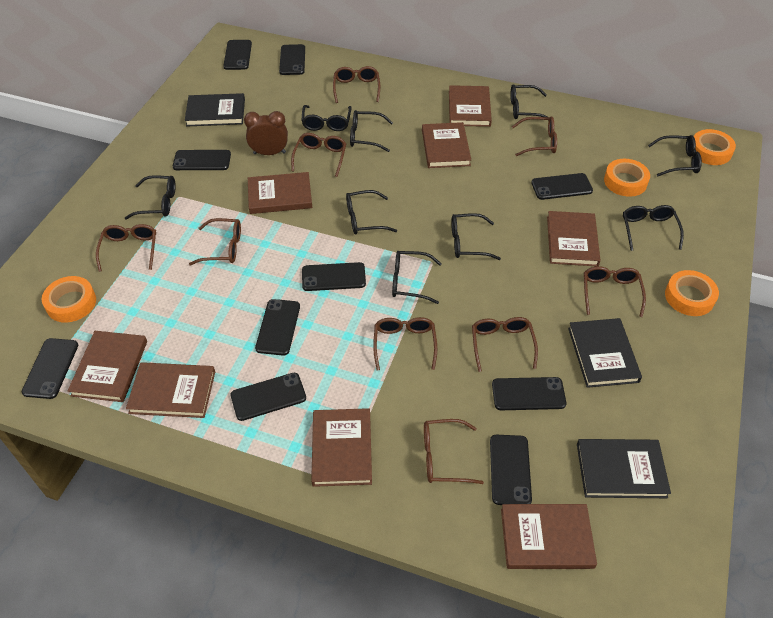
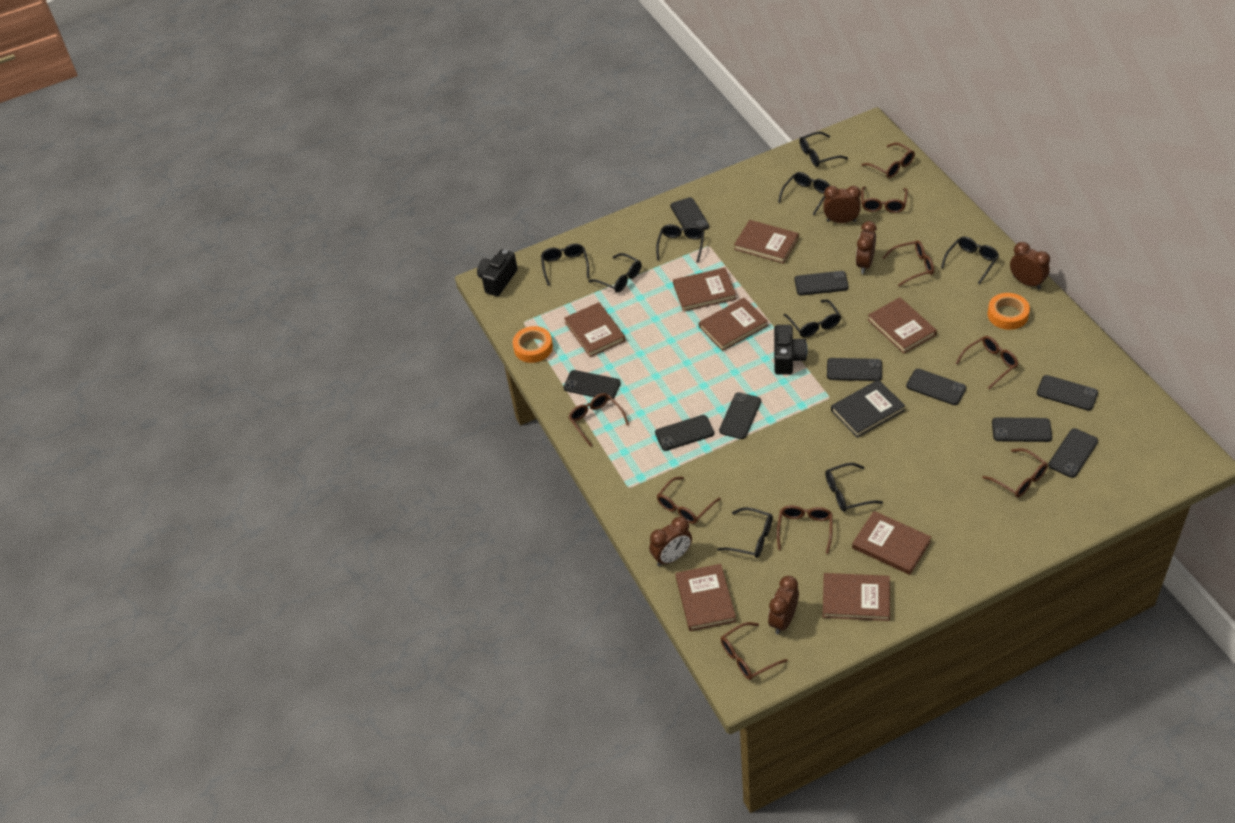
black book: 3 -> 1
black camera: 0 -> 2
brown clock: 1 -> 5
orange tape: 4 -> 2

